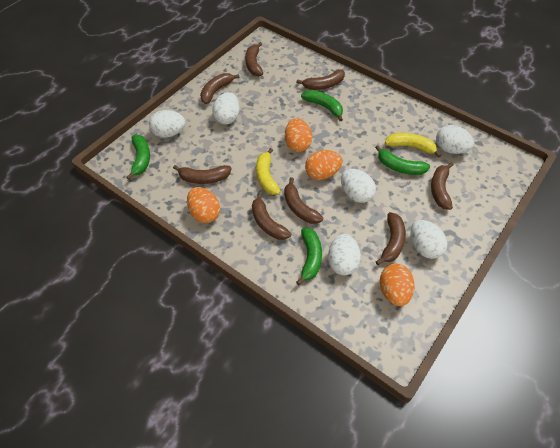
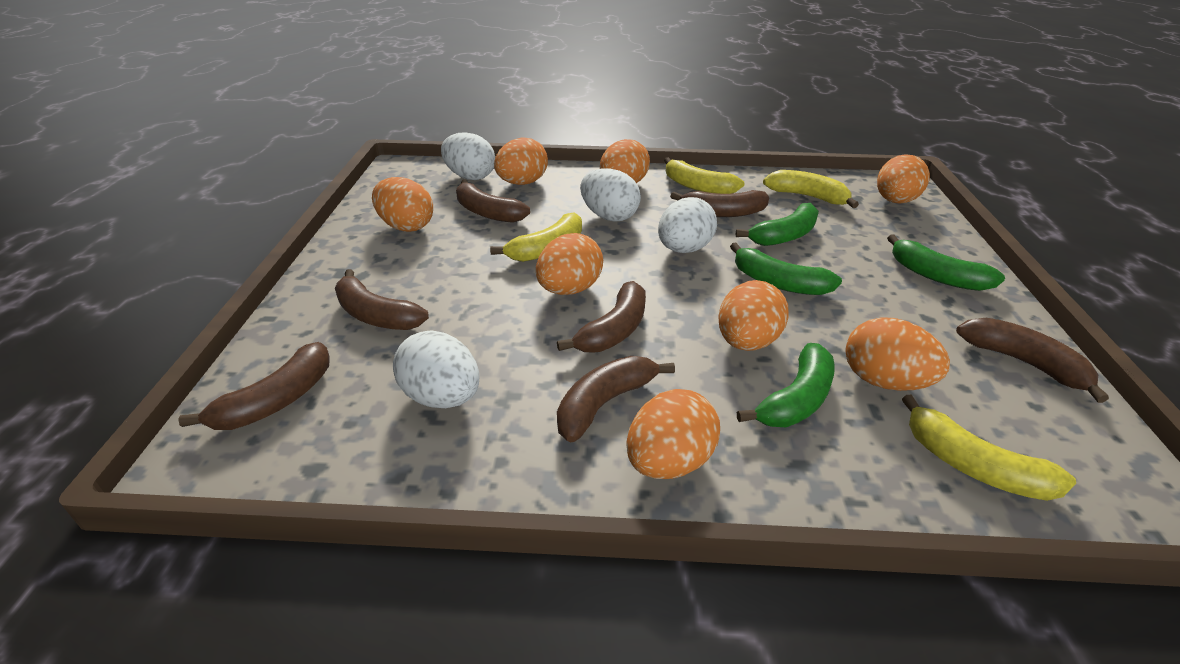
brown banana: 8 -> 7
orange egg: 4 -> 8
white egg: 6 -> 4
yellow banana: 2 -> 4

